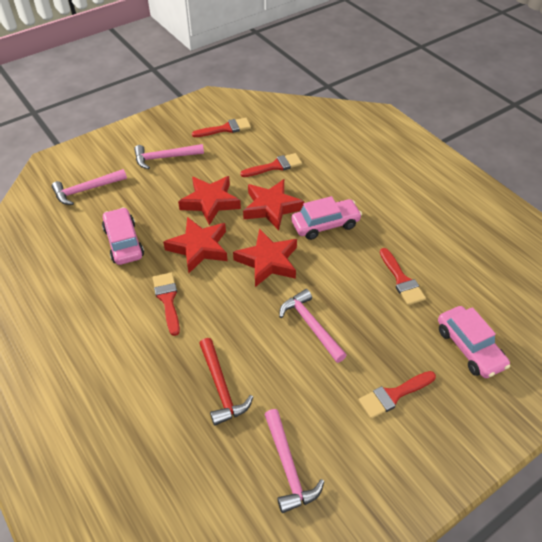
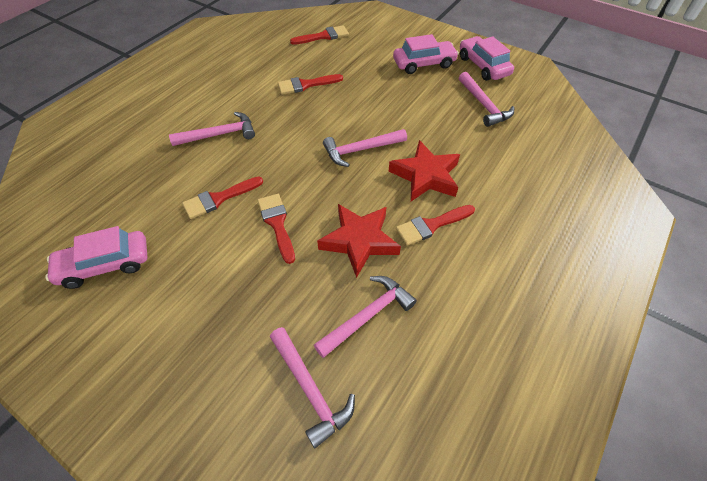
pink hammer: 4 -> 5
red hammer: 1 -> 0
red star: 4 -> 2

